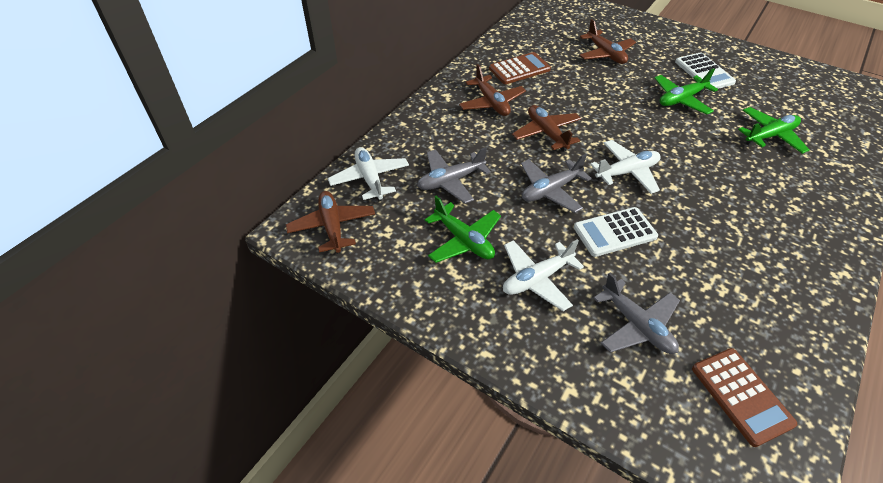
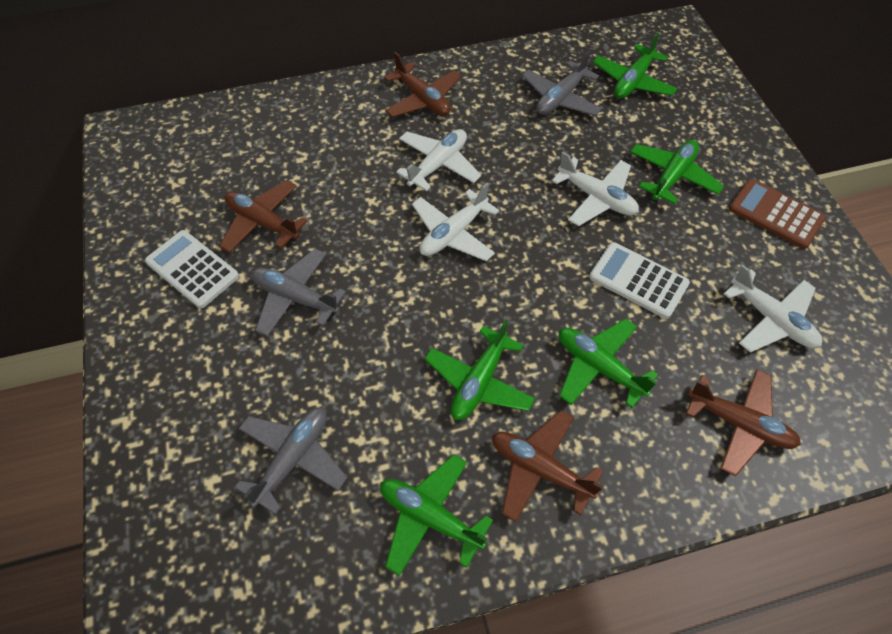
brown calculator: 2 -> 1
green plane: 3 -> 5
white plane: 3 -> 4

